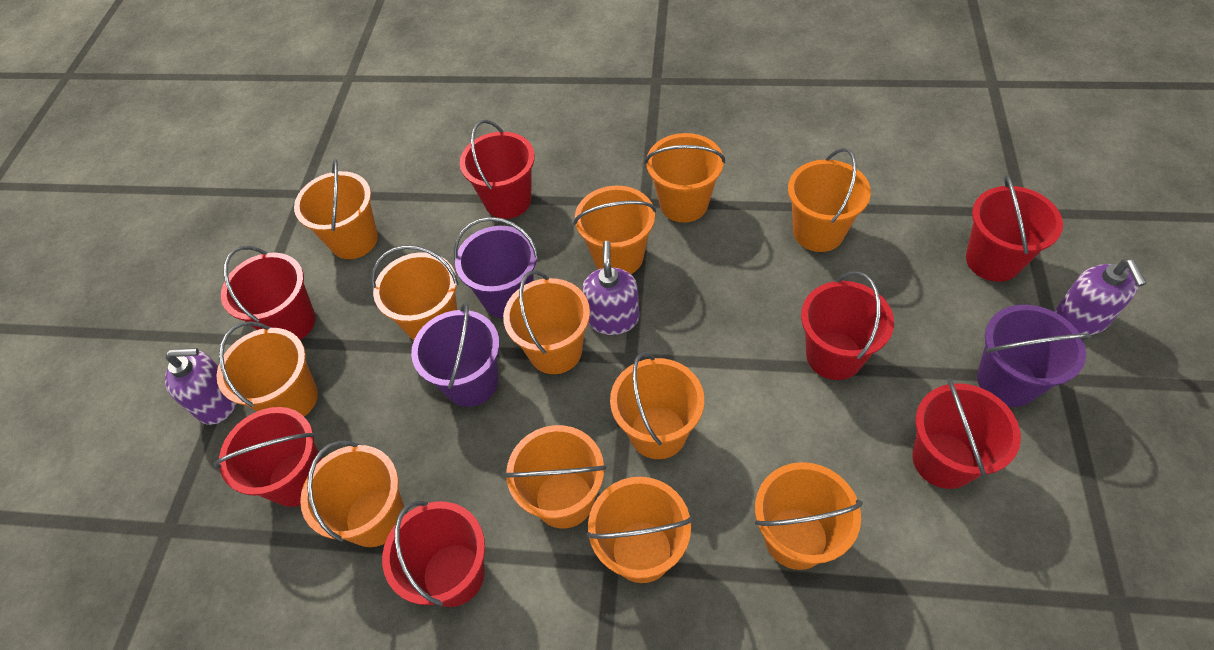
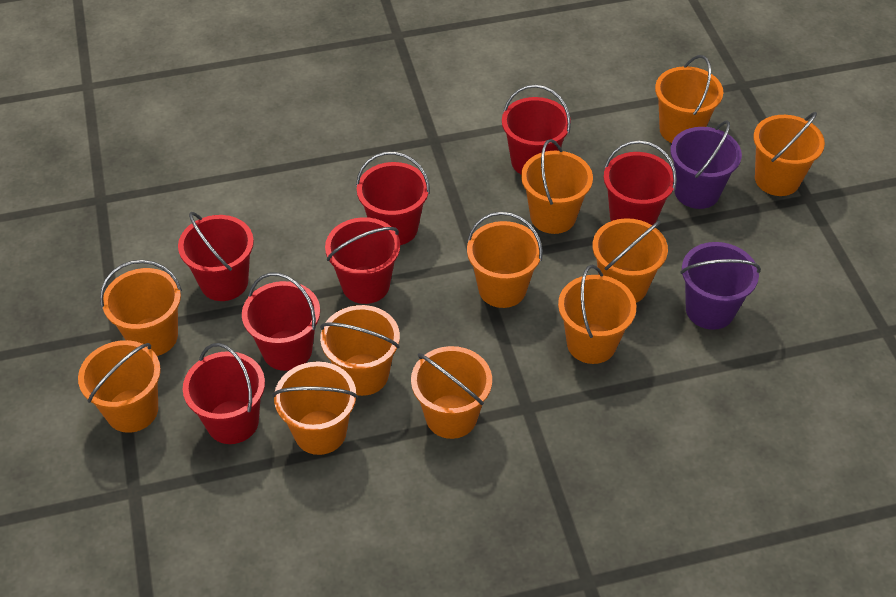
orange bucket: 12 -> 11
purple bucket: 3 -> 2
purple soap dispenser: 3 -> 0

